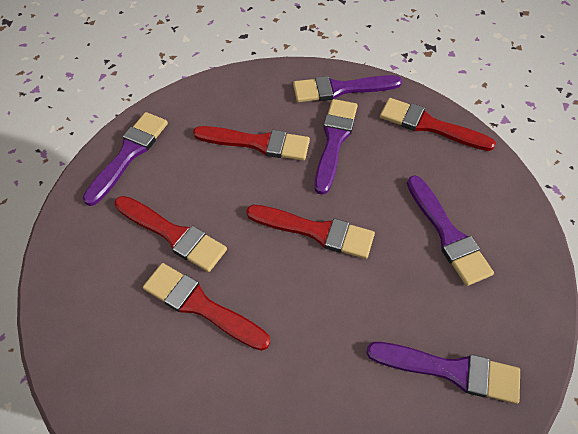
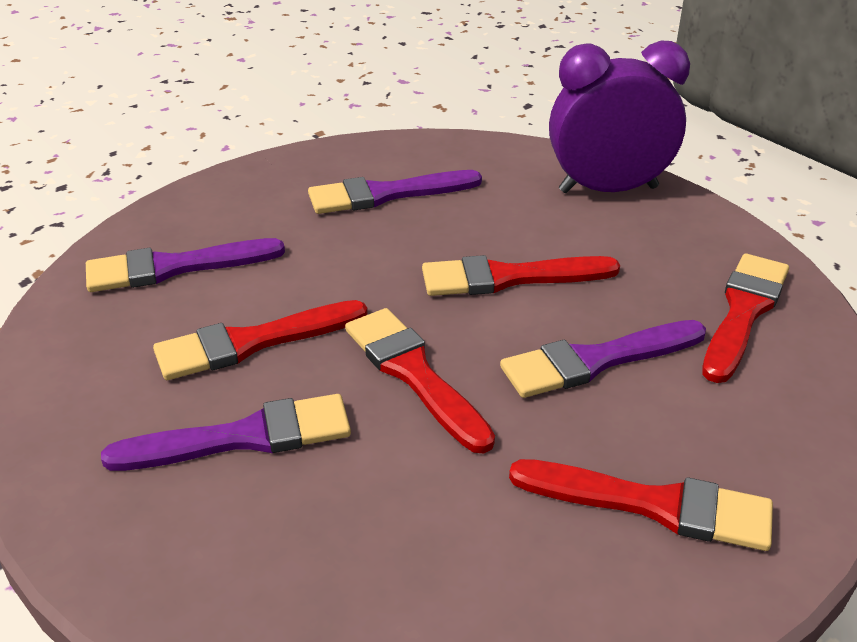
purple brush: 5 -> 4
purple clock: 0 -> 1

